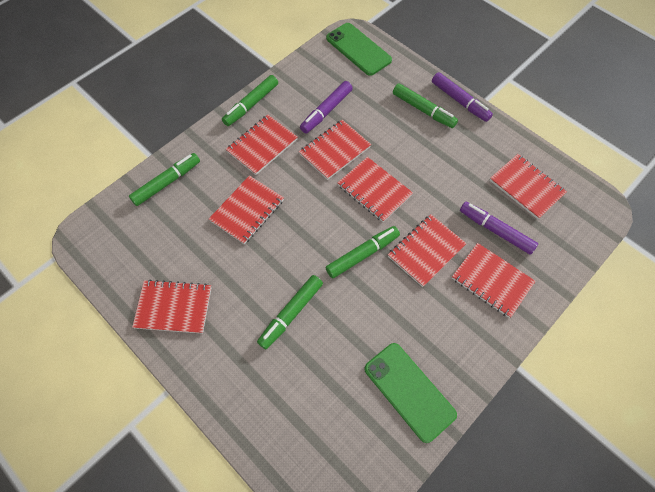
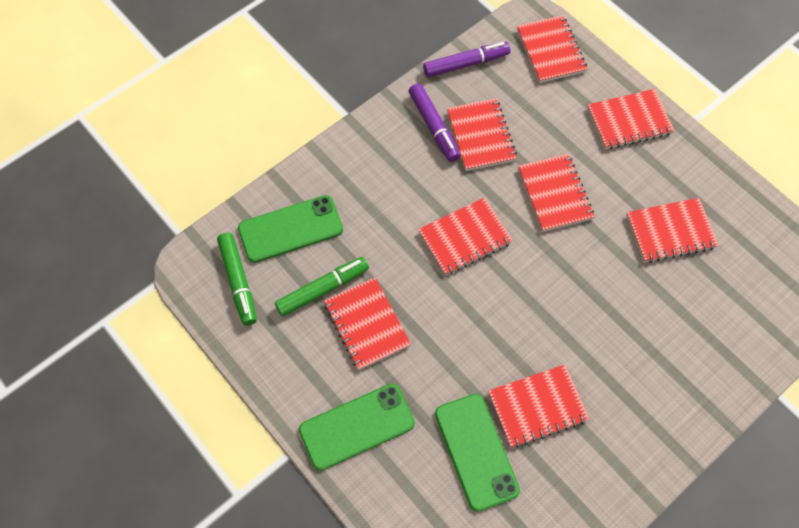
green marker: 5 -> 2
green phone: 2 -> 3
purple marker: 3 -> 2

